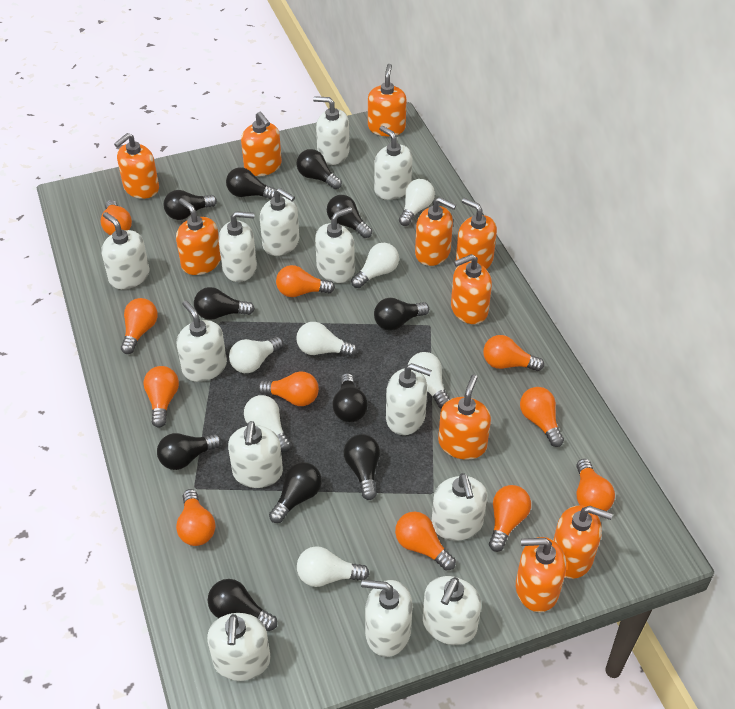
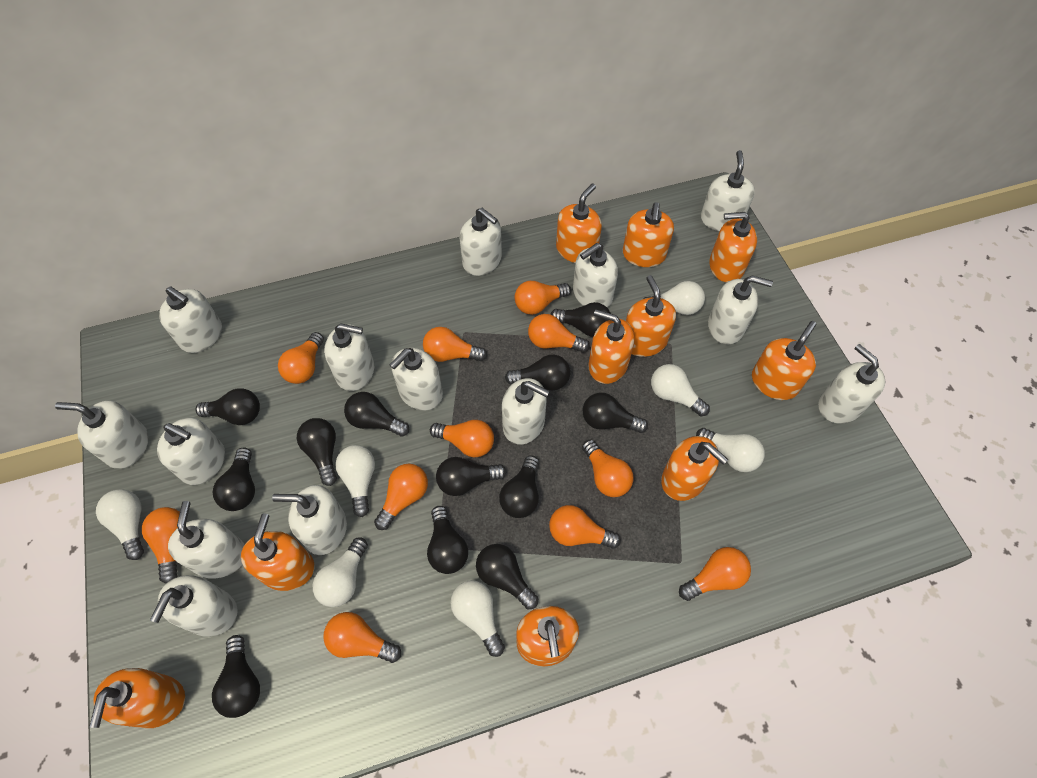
black light bulb: 11 -> 12
white soap dispenser: 13 -> 14

